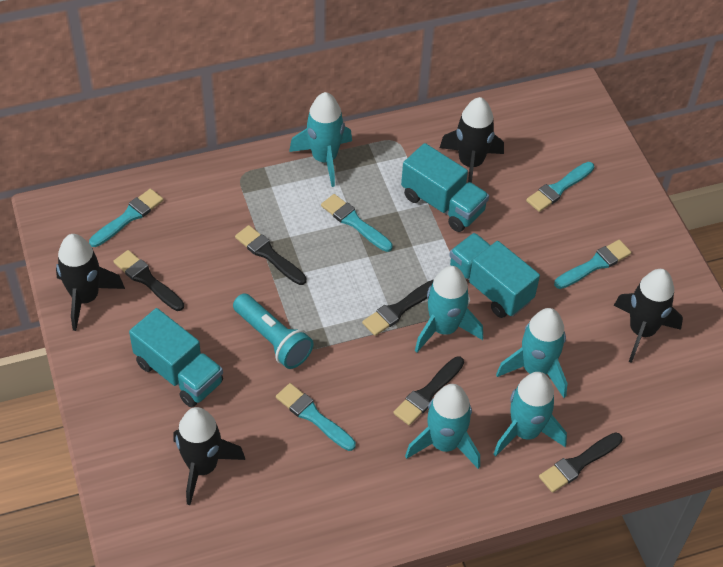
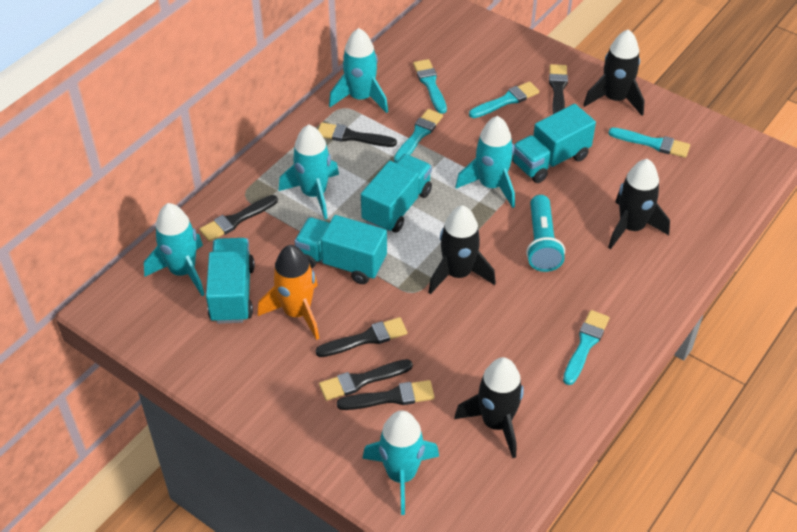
black brush: 5 -> 6
orange rocket: 0 -> 1
turquoise truck: 3 -> 4

